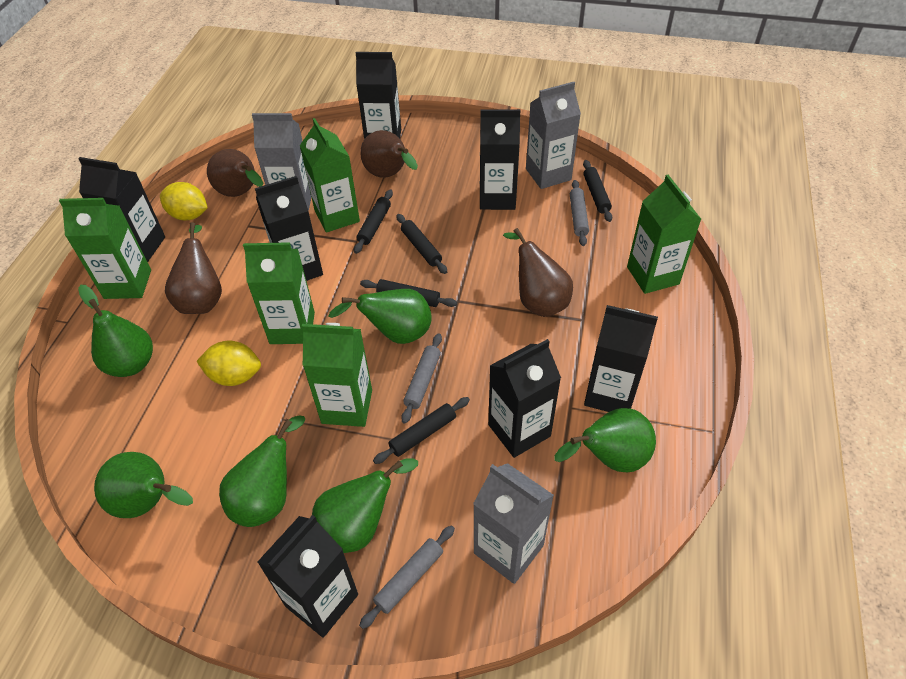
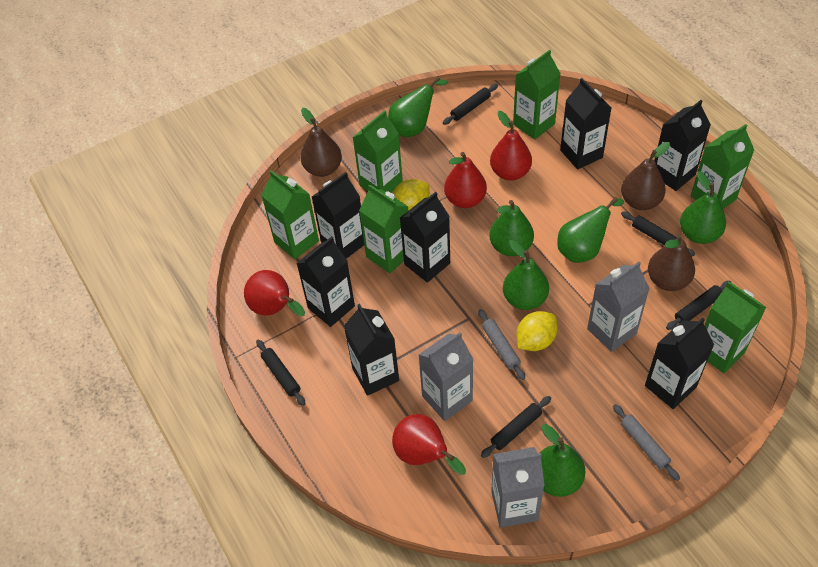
brown pear: 4 -> 3
green carton: 5 -> 6
grey rolling pin: 3 -> 2
red pear: 0 -> 4

